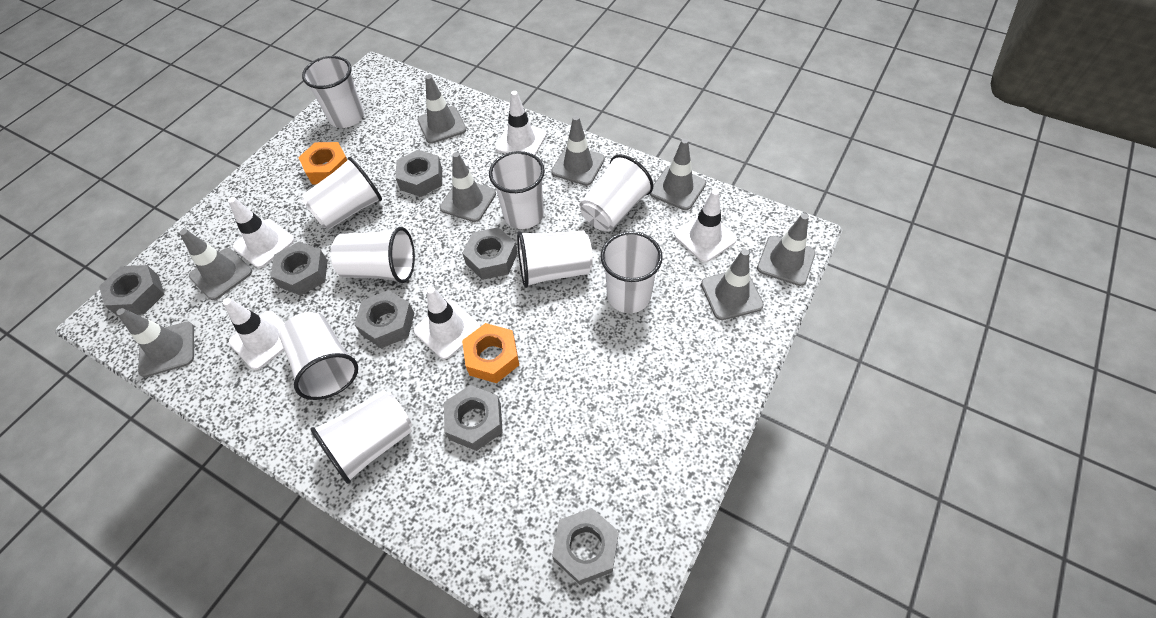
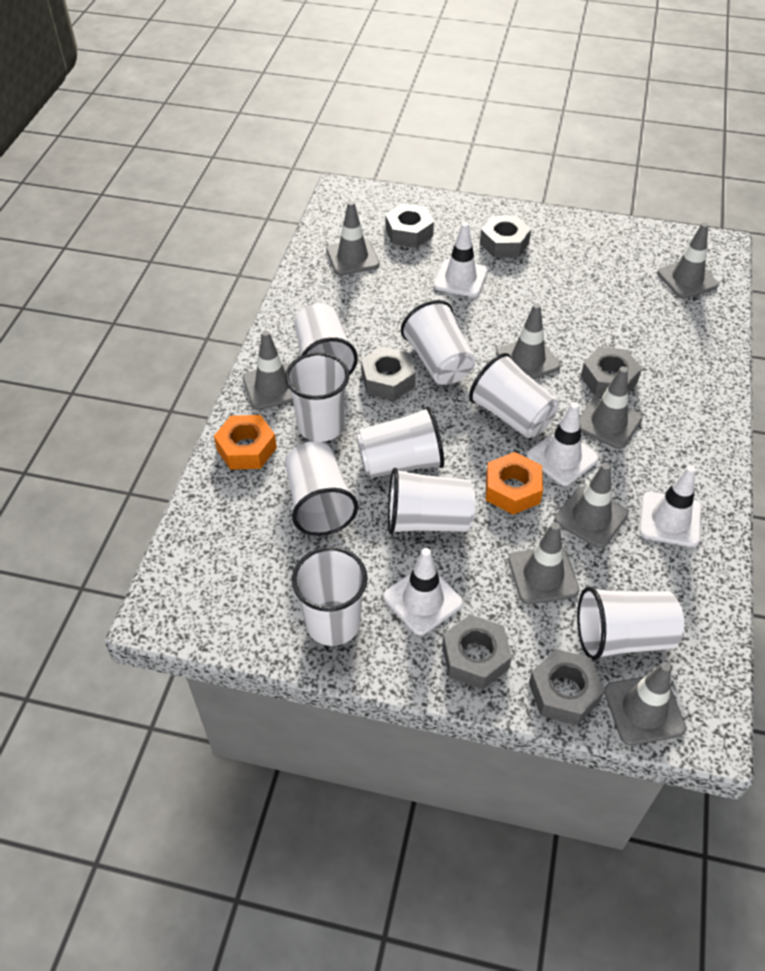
grey nut: 7 -> 6
white traffic cone: 5 -> 4

